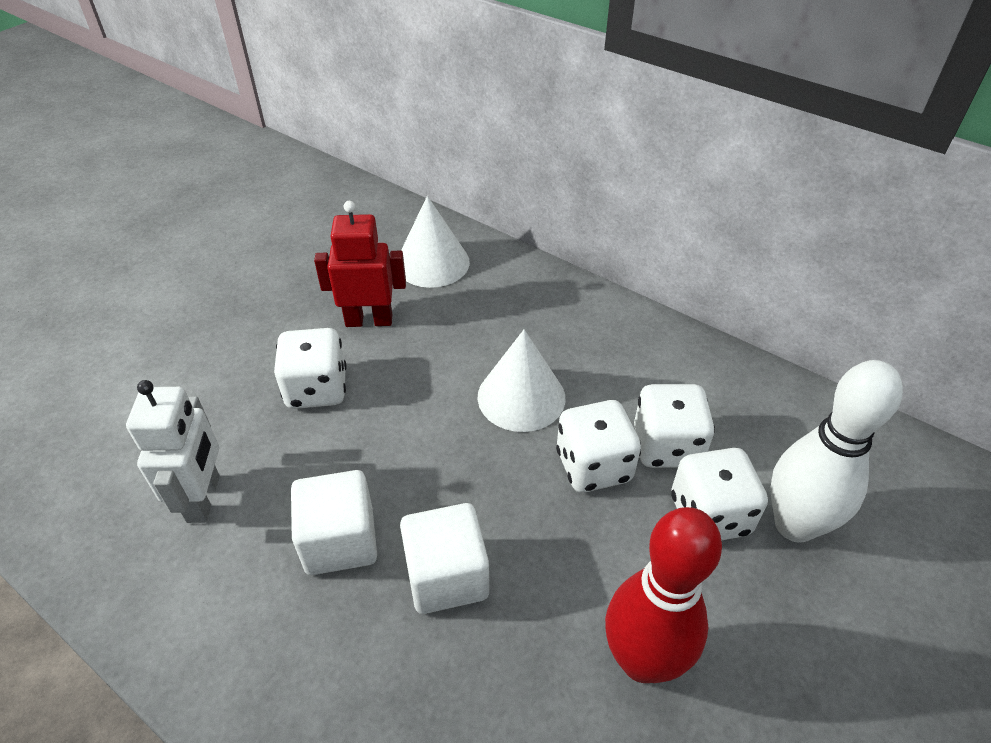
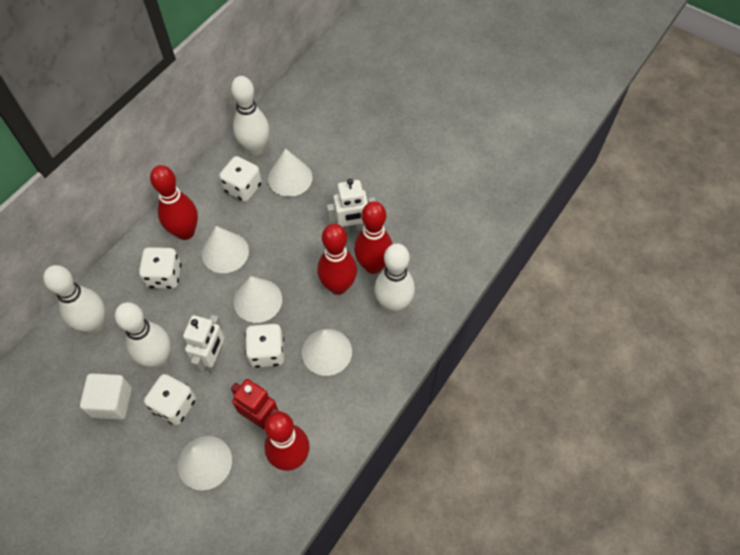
red bowling pin: 1 -> 4
white bowling pin: 1 -> 4
white cone: 2 -> 5
white cube: 2 -> 1
white robot: 1 -> 2

